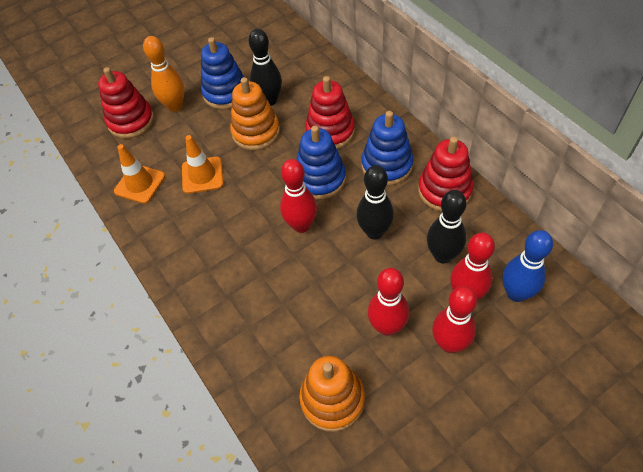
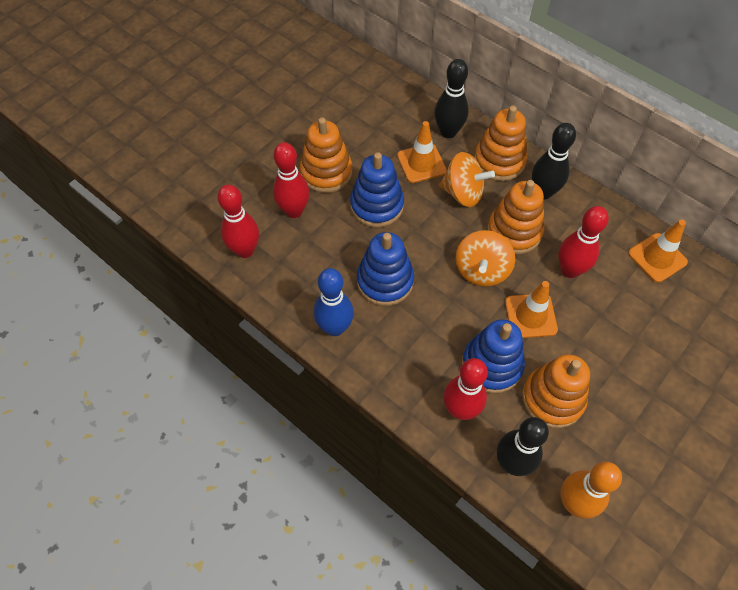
orange spinning top: 0 -> 2
orange stacking toy: 2 -> 4
orange traffic cone: 2 -> 3
red stacking toy: 3 -> 0

